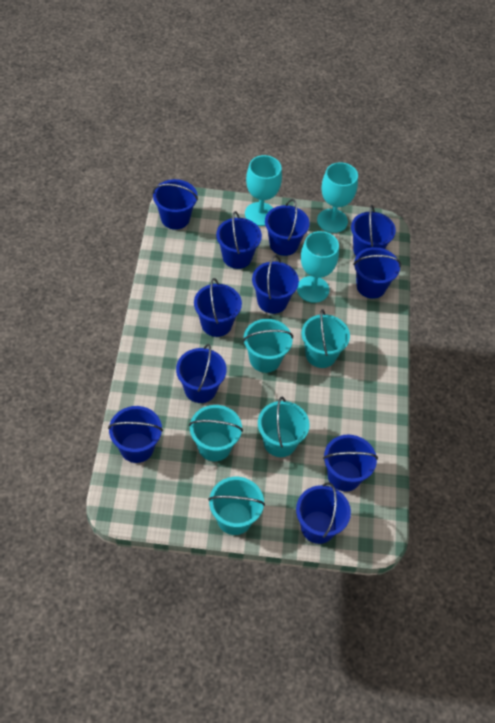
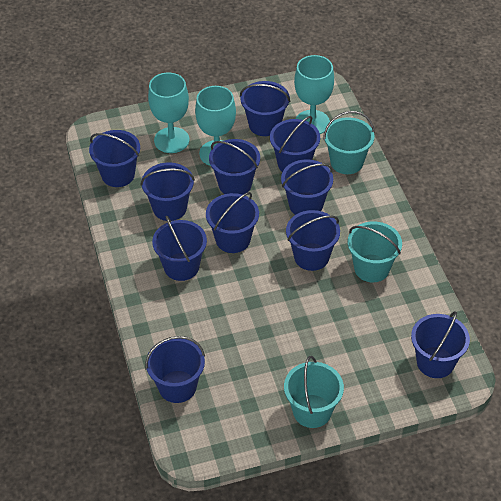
turquoise bucket: 5 -> 3

